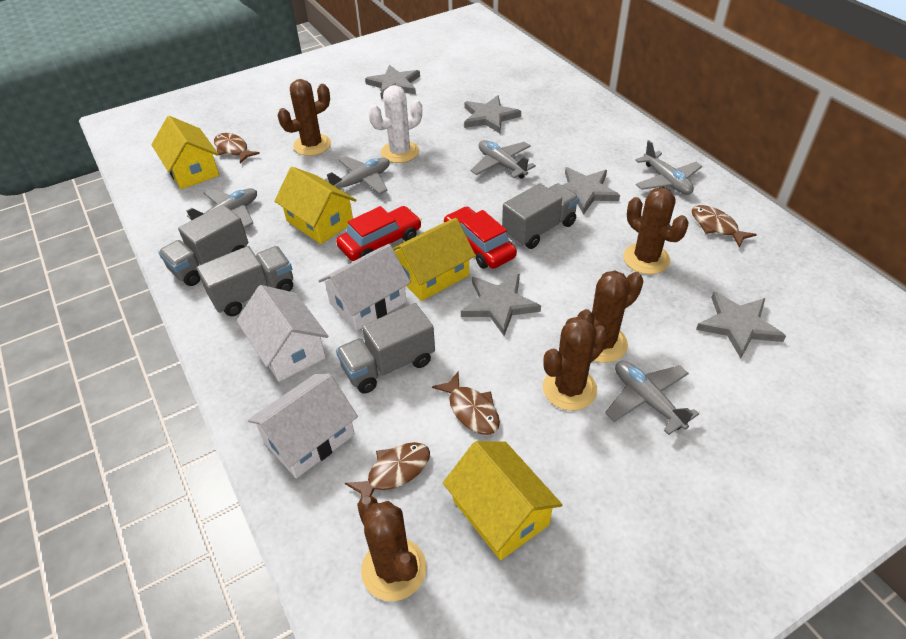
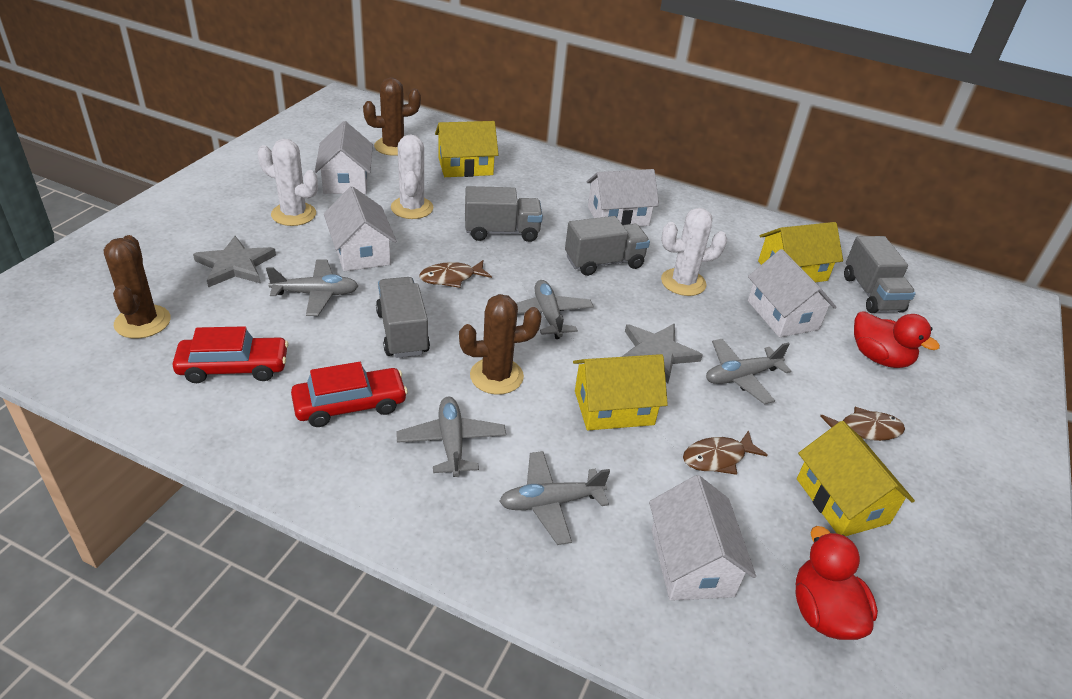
brown cactus: 5 -> 3
brown fish: 4 -> 3
grey star: 5 -> 2
red duck: 0 -> 2
white cactus: 1 -> 3
white house: 3 -> 5

